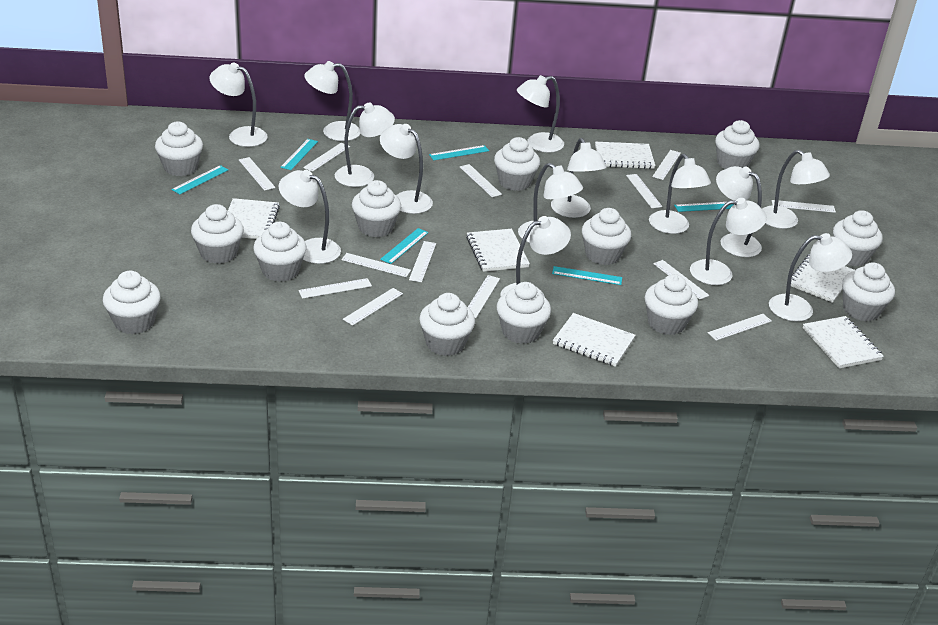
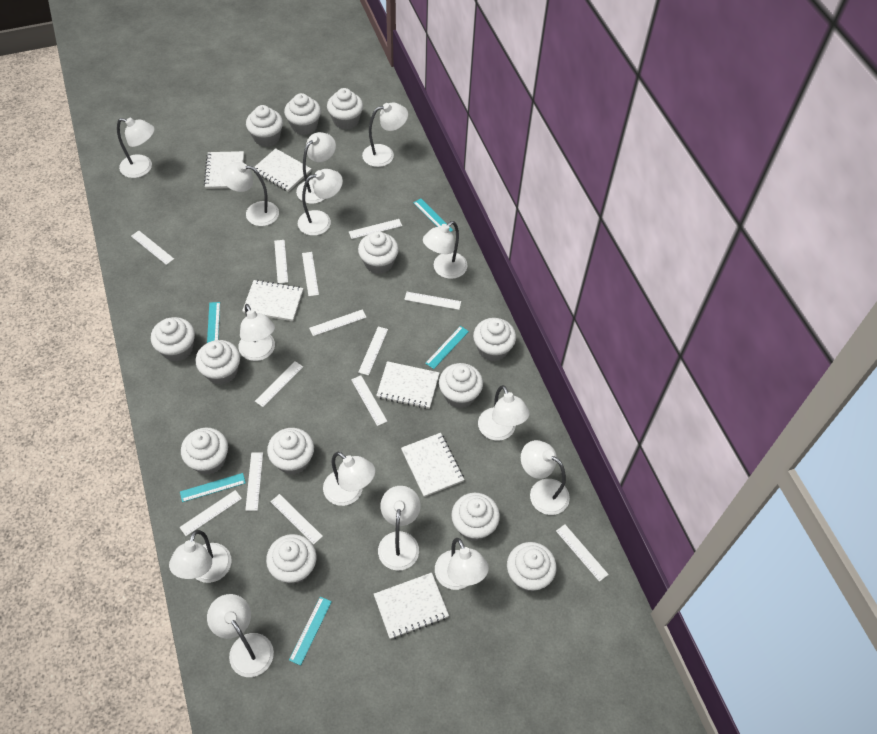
turquoise ruler: 6 -> 5

